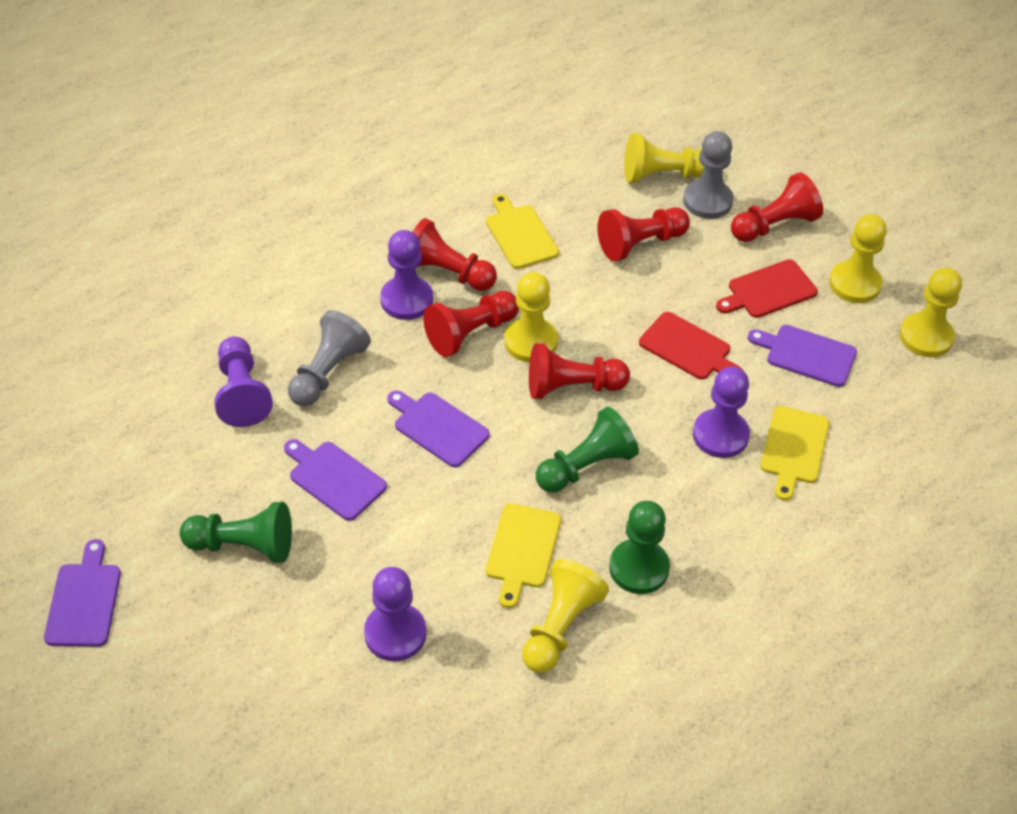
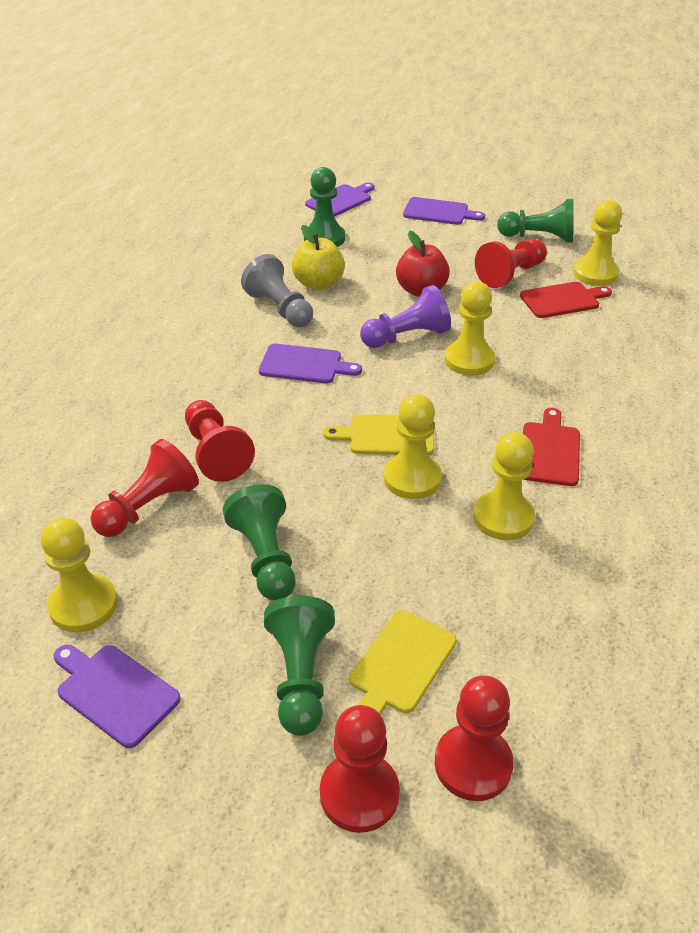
green pawn: 3 -> 4
grey pawn: 2 -> 1
purple pawn: 4 -> 1
red apple: 0 -> 1
yellow apple: 0 -> 1
yellow cutting board: 3 -> 2

